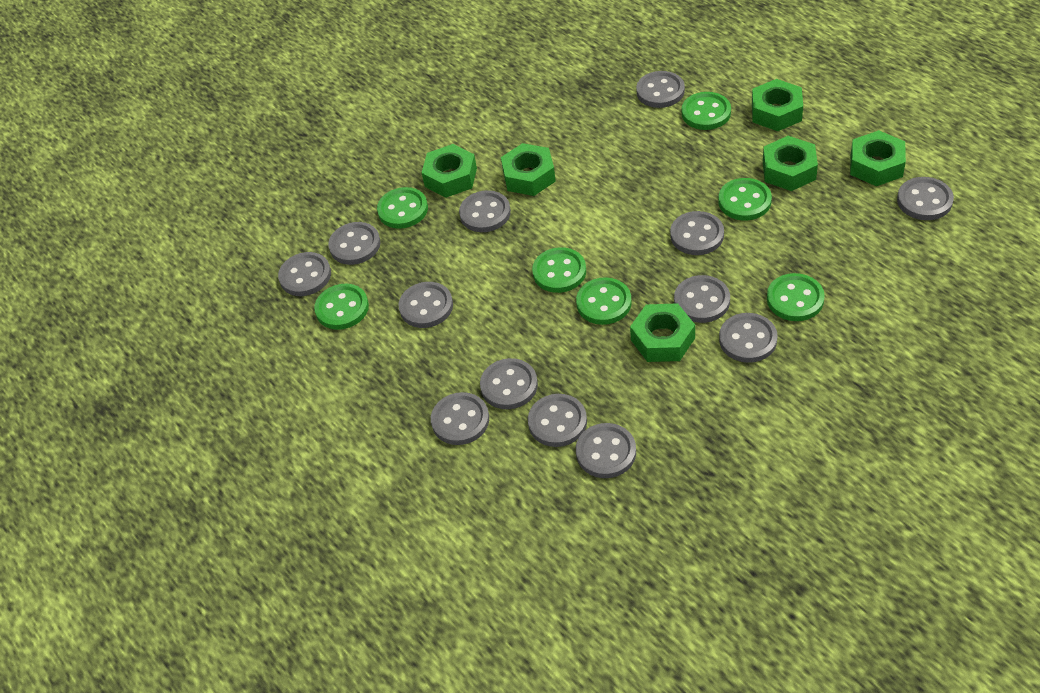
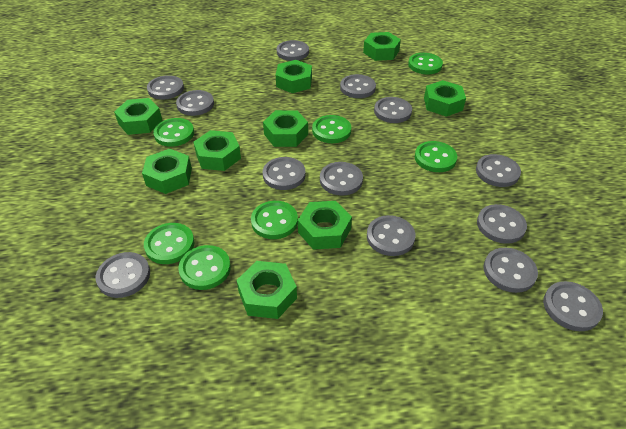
green nut: 6 -> 9

